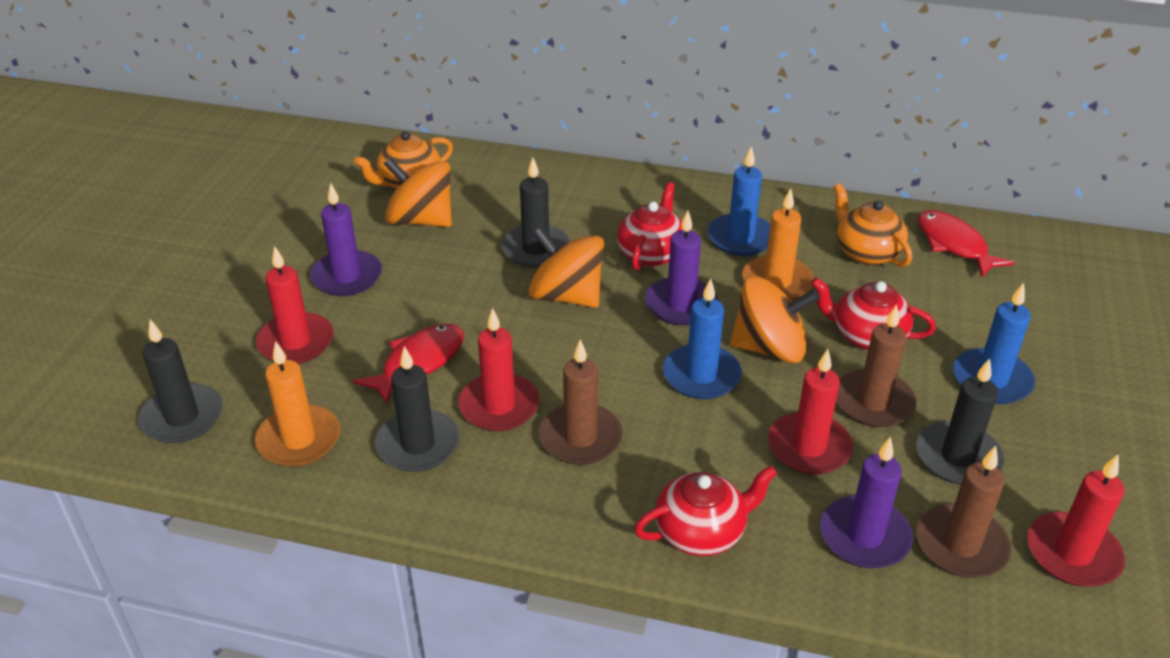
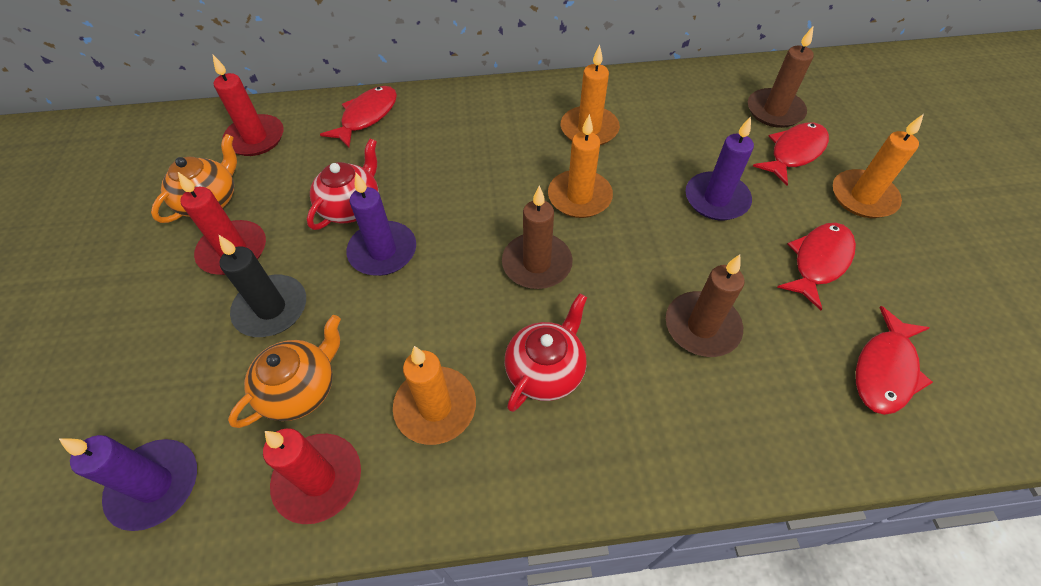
black candle: 4 -> 1
blue candle: 3 -> 0
orange candle: 2 -> 4
orange spinning top: 3 -> 0
red candle: 4 -> 3
red fish: 2 -> 4
red teapot: 3 -> 2

